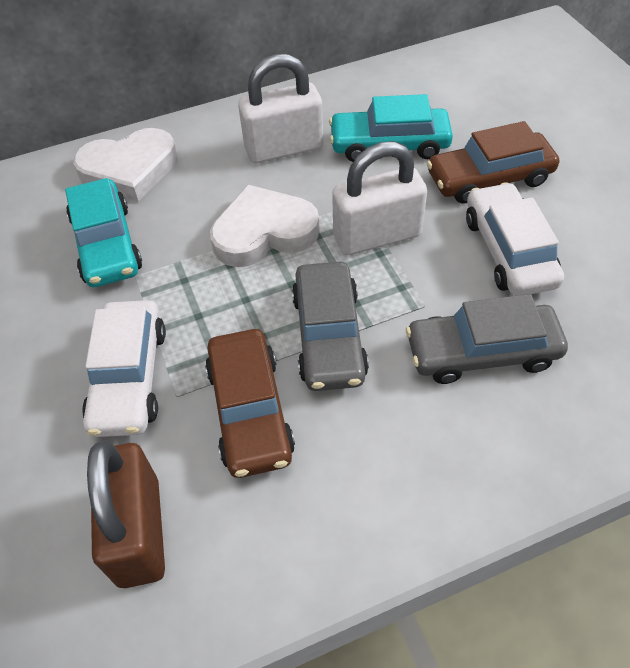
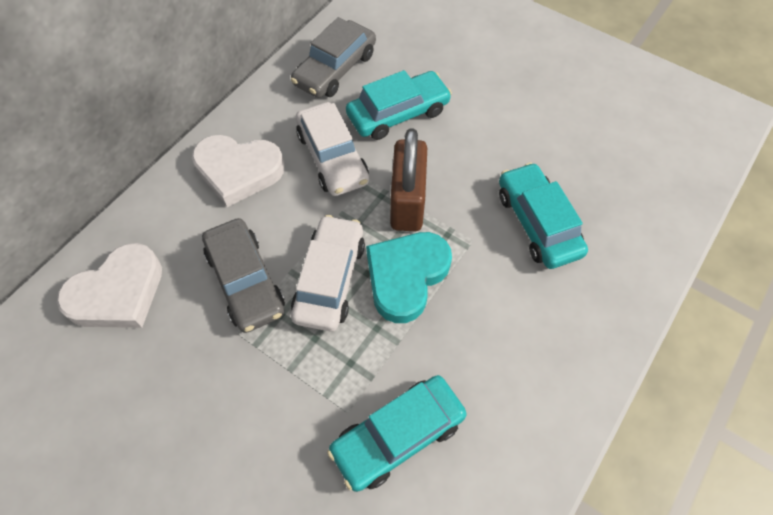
brown car: 2 -> 0
turquoise car: 2 -> 3
turquoise heart: 0 -> 1
white padlock: 2 -> 0

